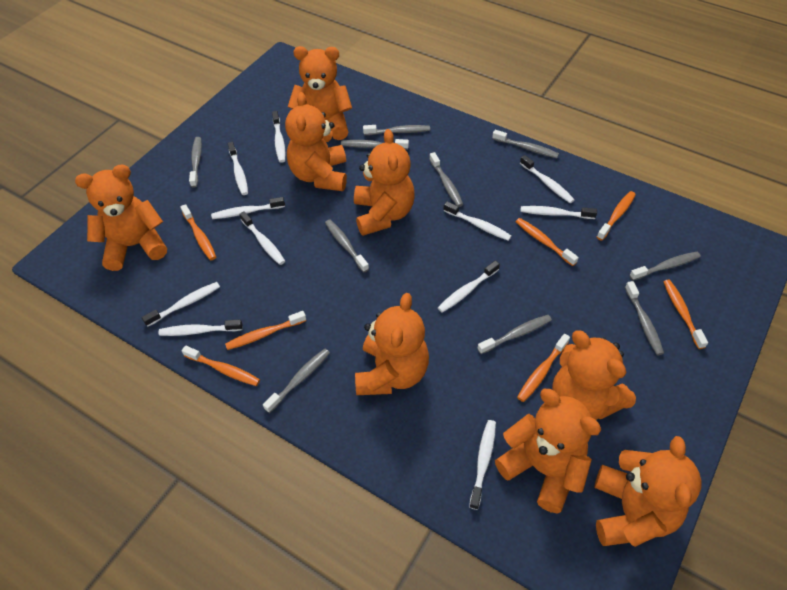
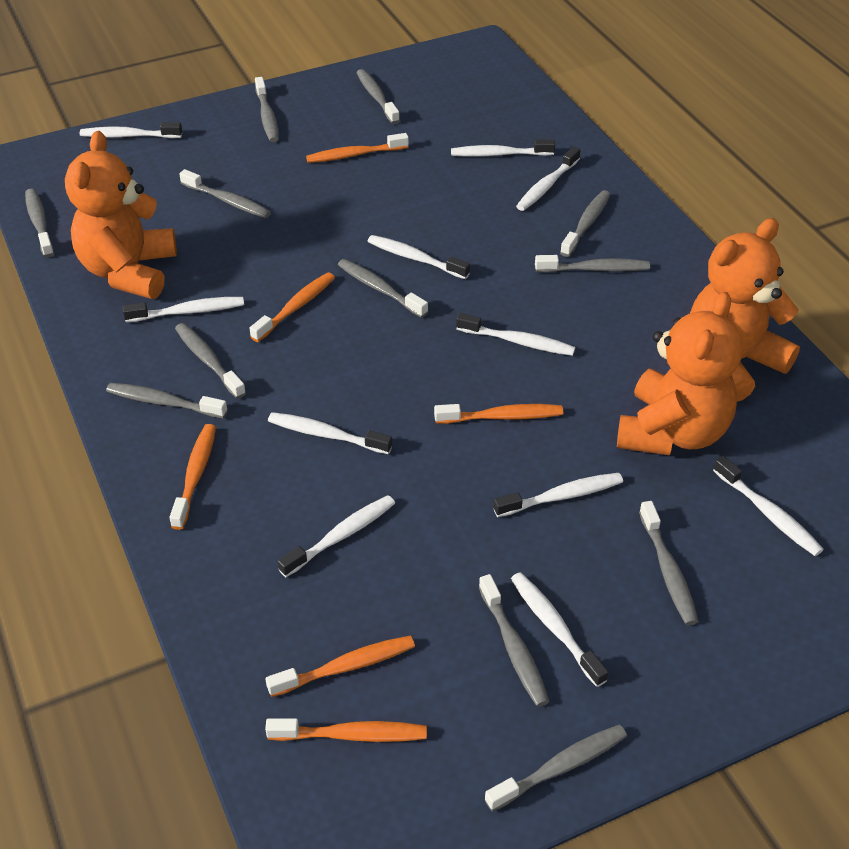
grey toothbrush: 10 -> 12
orange teddy bear: 8 -> 3
orange toothbrush: 7 -> 6

